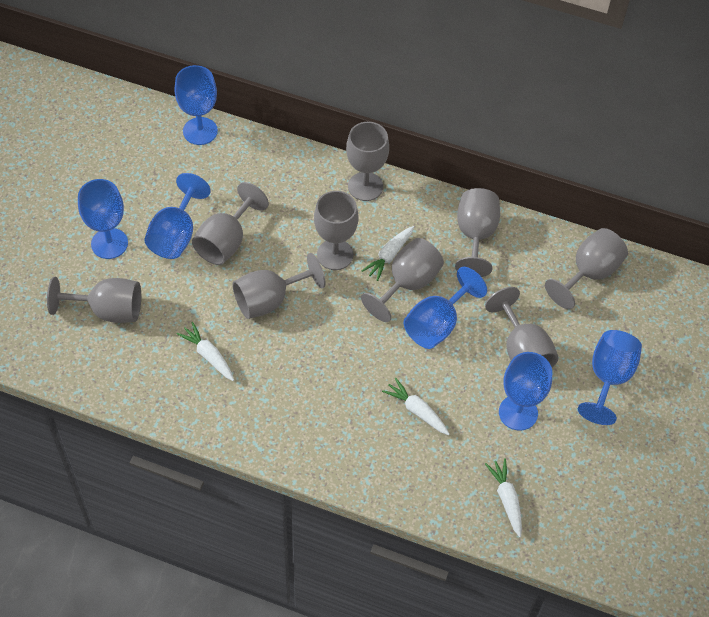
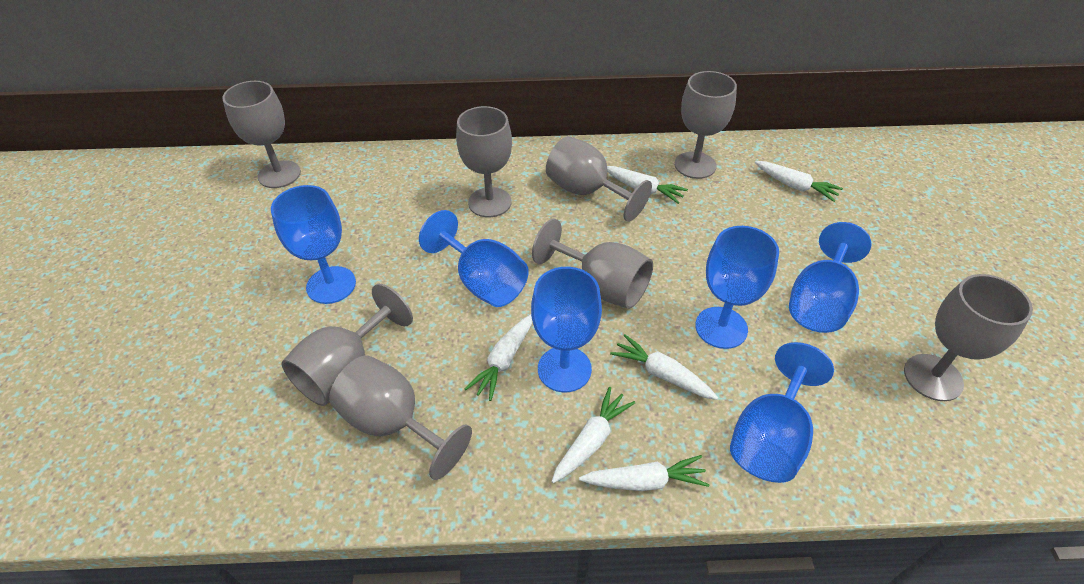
grey goblet: 9 -> 8
white carrot: 4 -> 6

